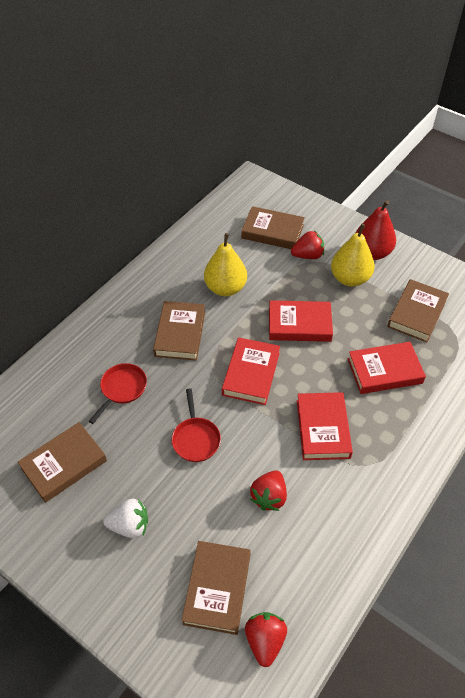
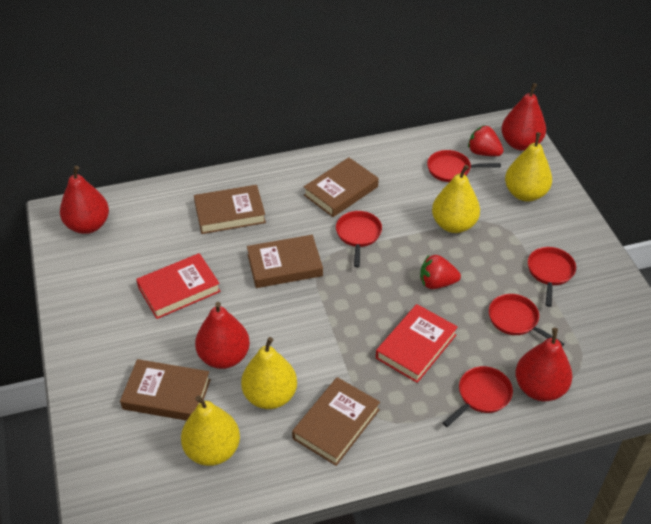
red book: 4 -> 2
red pan: 2 -> 5
red pear: 1 -> 4
red strawberry: 3 -> 2
white strawberry: 1 -> 0
yellow pear: 2 -> 4

